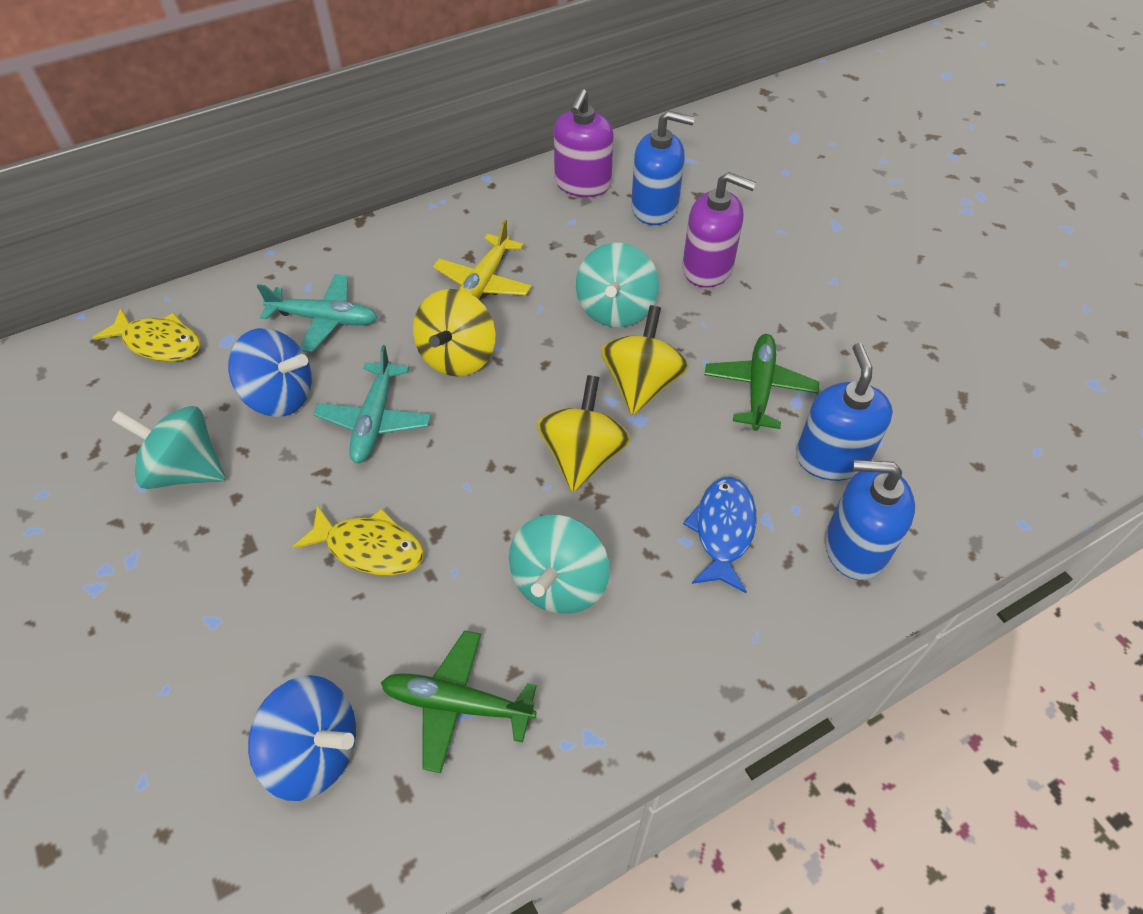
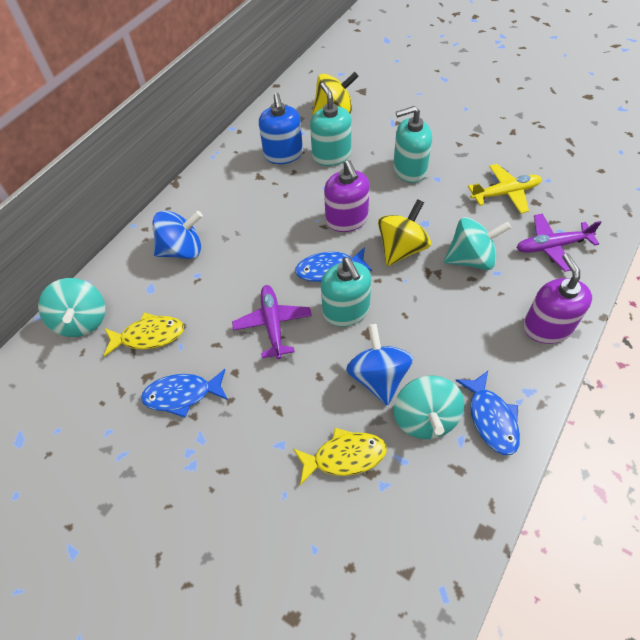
blue fish: 1 -> 3
blue soap dispenser: 3 -> 1
green plane: 2 -> 0
purple plane: 0 -> 2
turquoise plane: 2 -> 0
turquoise soap dispenser: 0 -> 3
yellow spinning top: 3 -> 2

